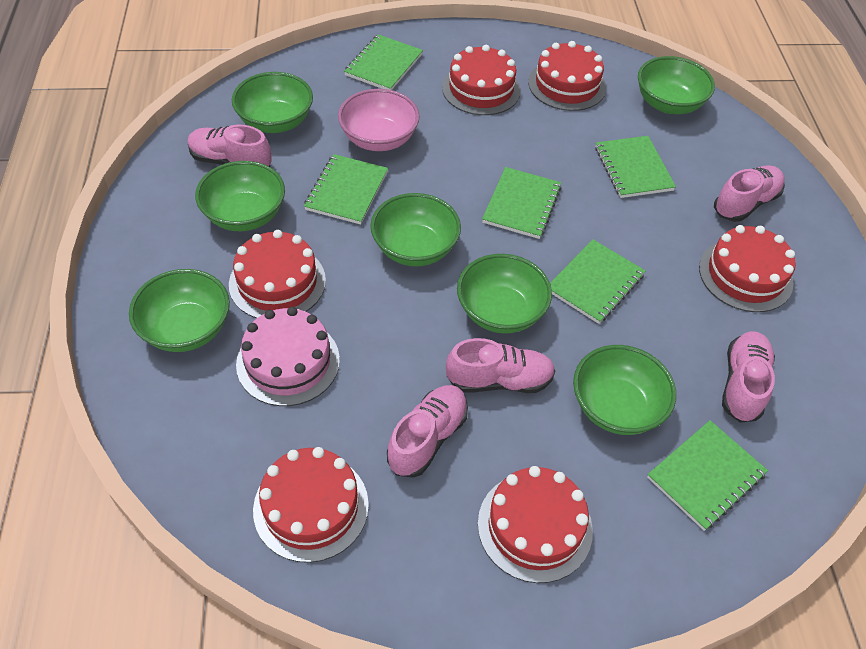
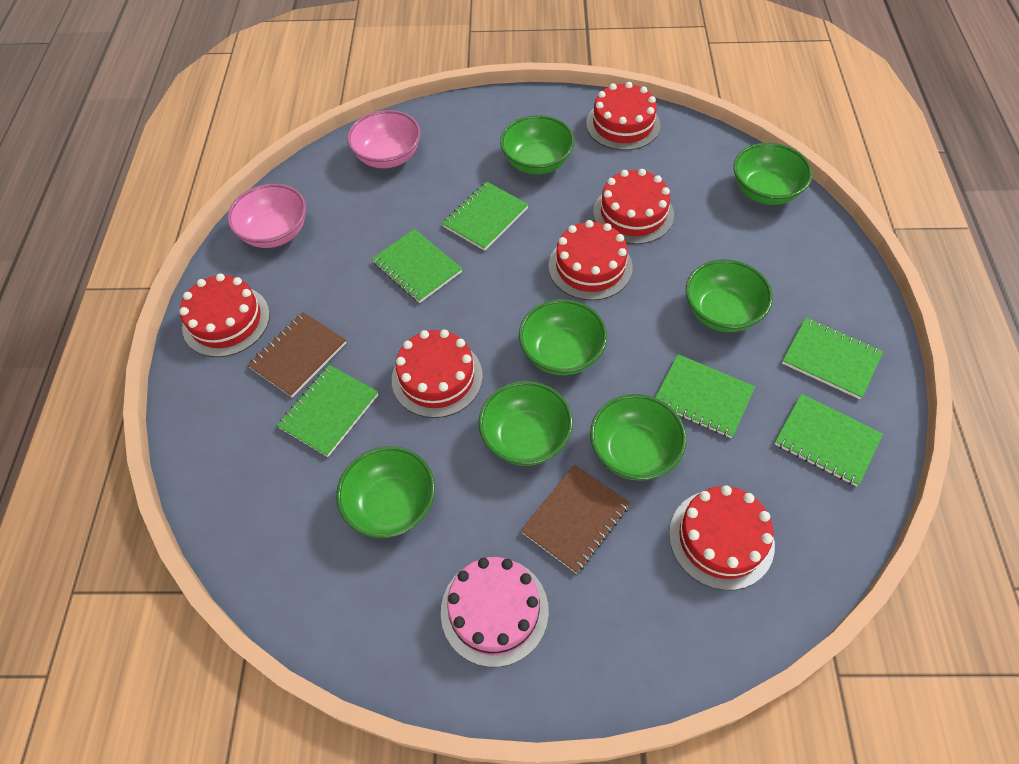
brown notebook: 0 -> 2
pink bowl: 1 -> 2
pink shoe: 5 -> 0

